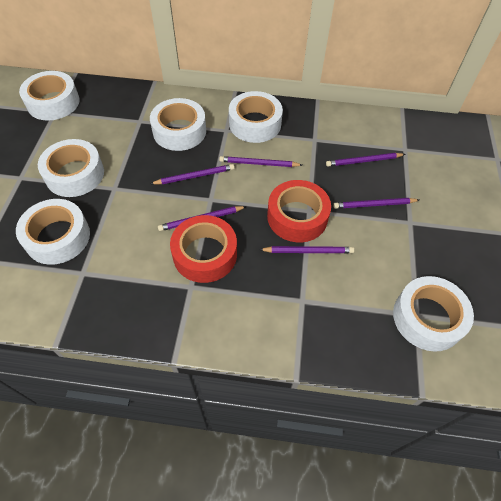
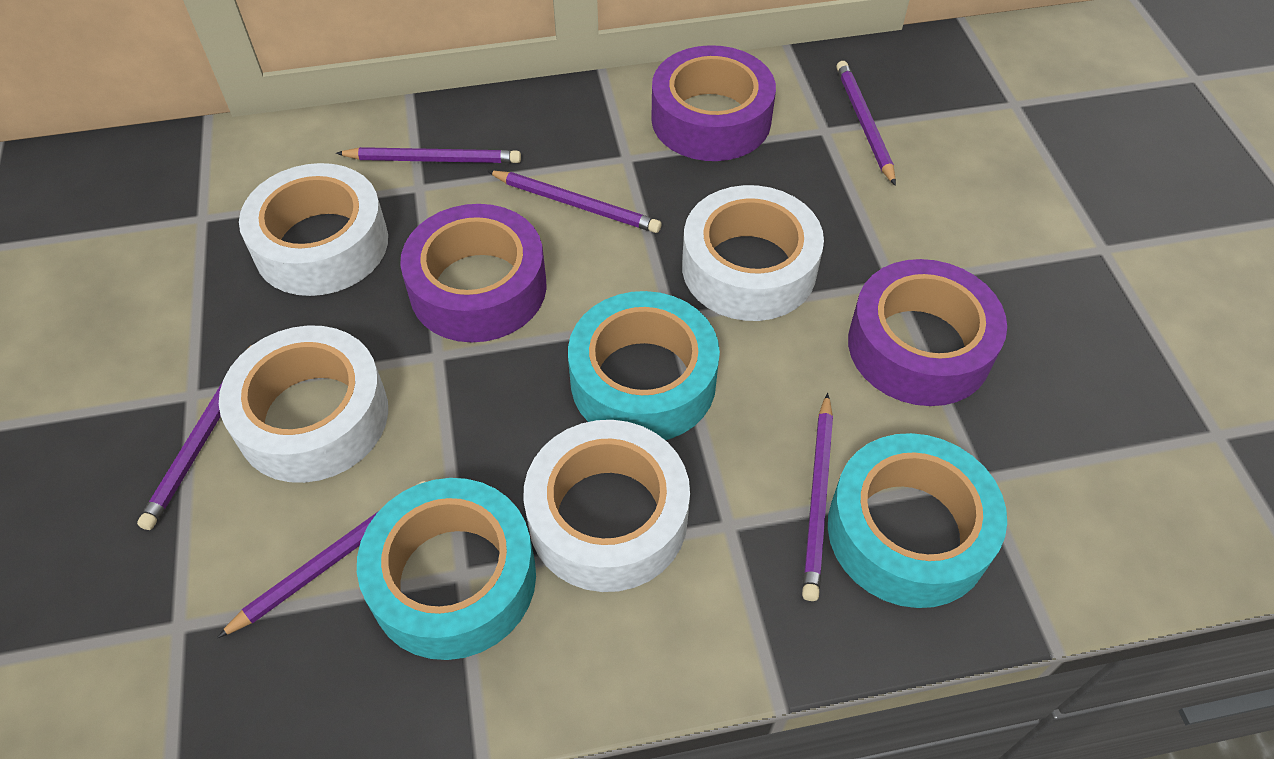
purple tape: 0 -> 3
red tape: 2 -> 0
turquoise tape: 0 -> 3
white tape: 6 -> 4

